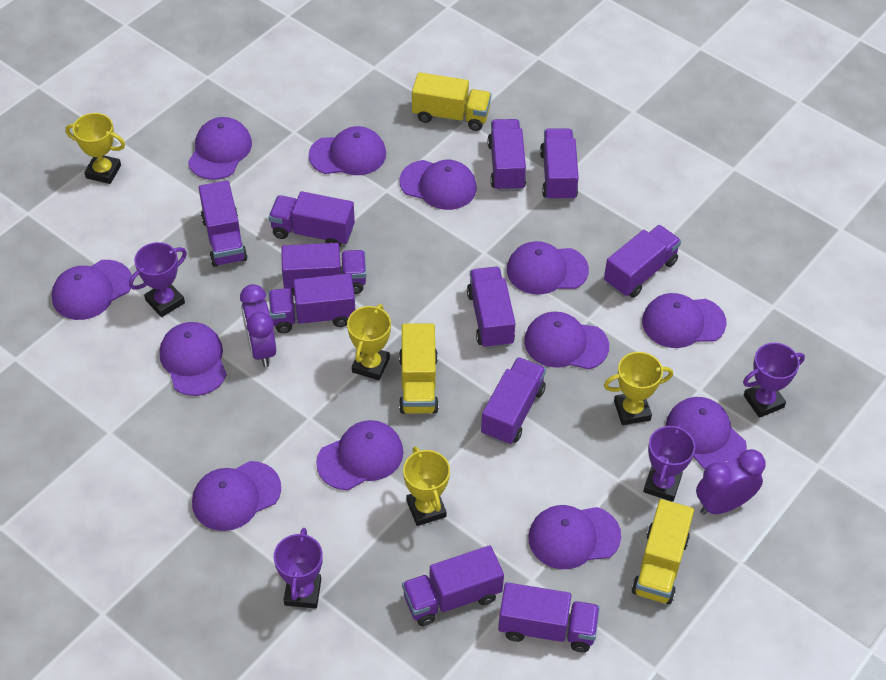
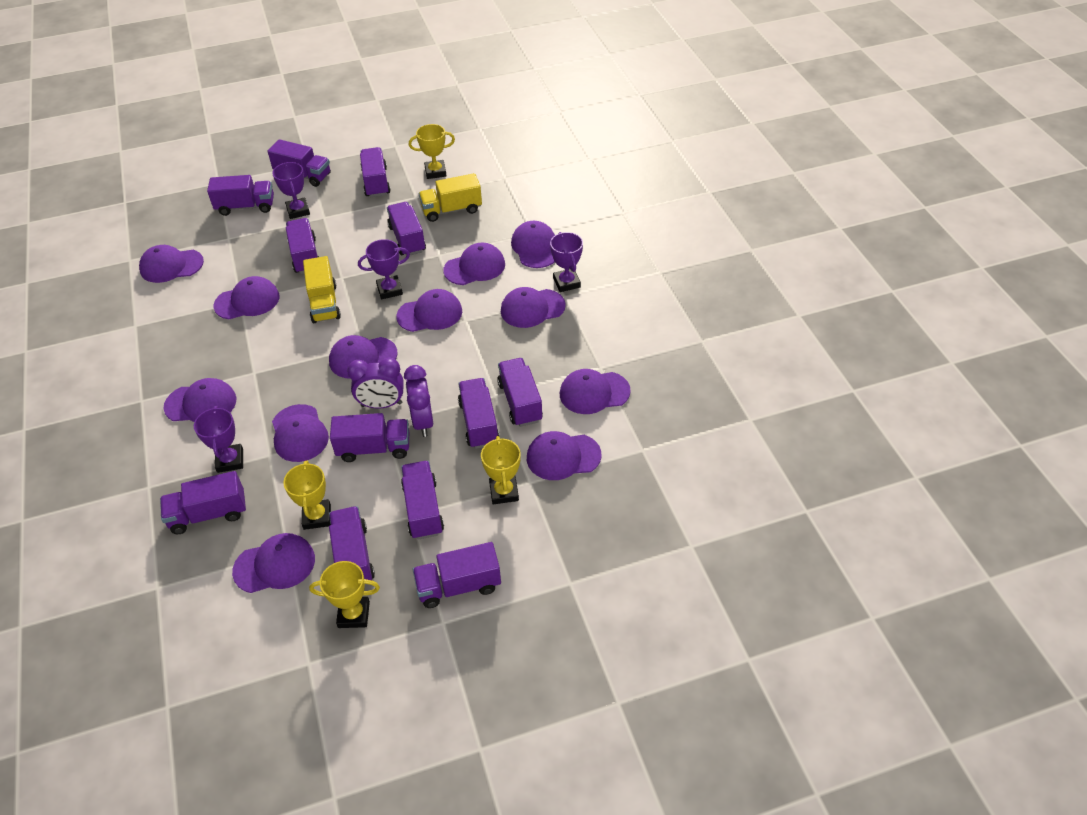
purple truck: 11 -> 12
yellow truck: 3 -> 2

